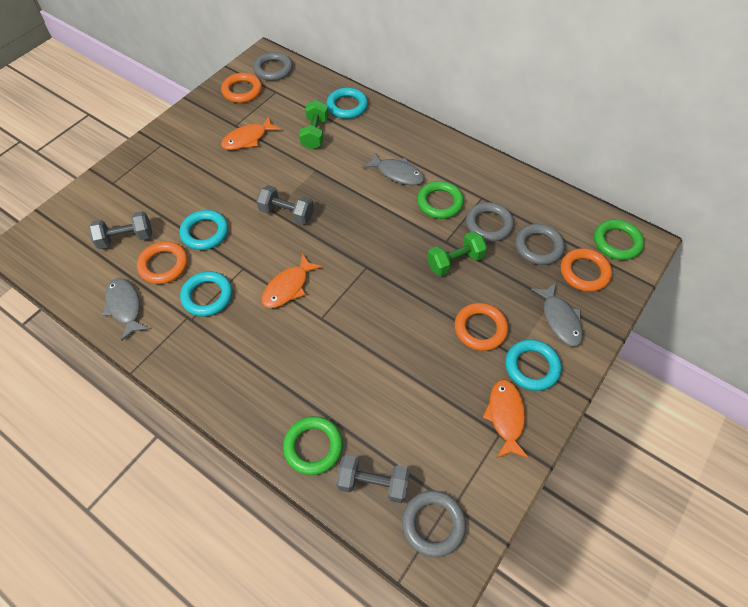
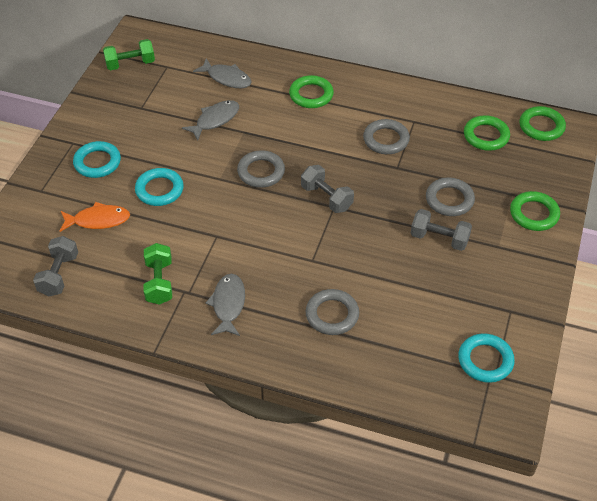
green ring: 3 -> 4
orange fish: 3 -> 1
orange ring: 4 -> 0
turquoise ring: 4 -> 3

